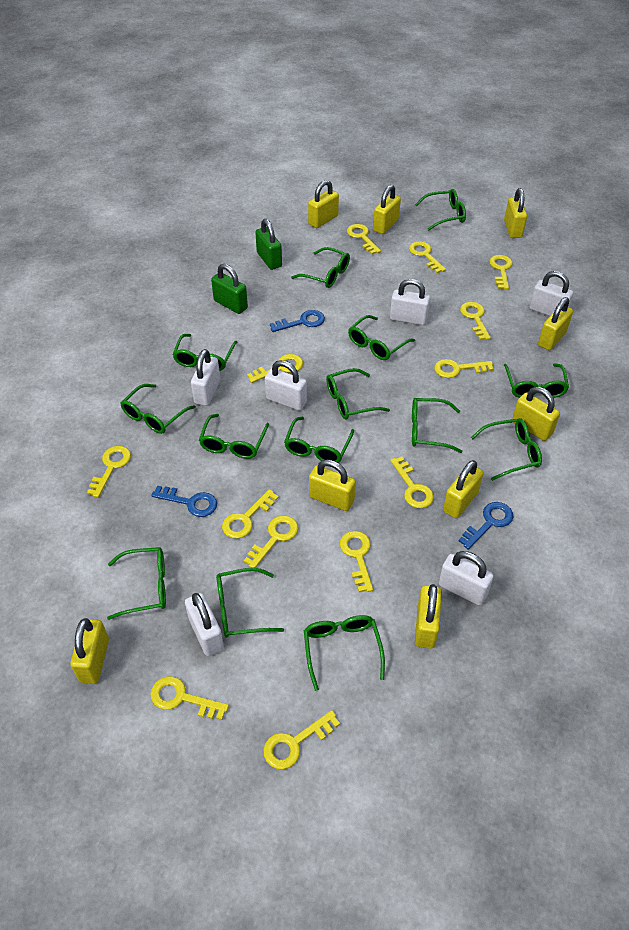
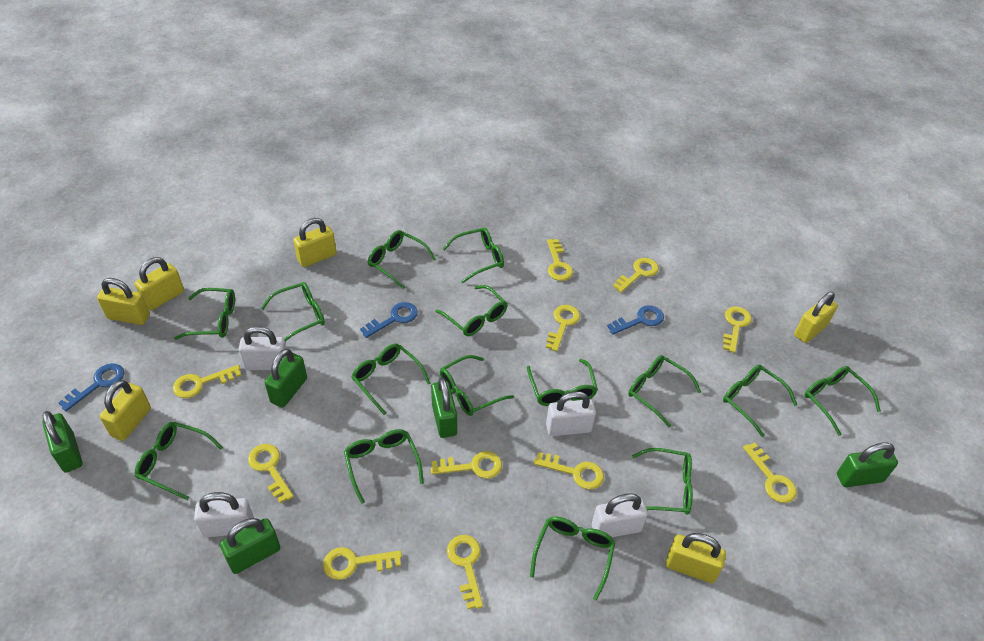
green glasses: 14 -> 15
green padlock: 2 -> 5
white padlock: 6 -> 4
yellow key: 13 -> 11
yellow padlock: 9 -> 6

